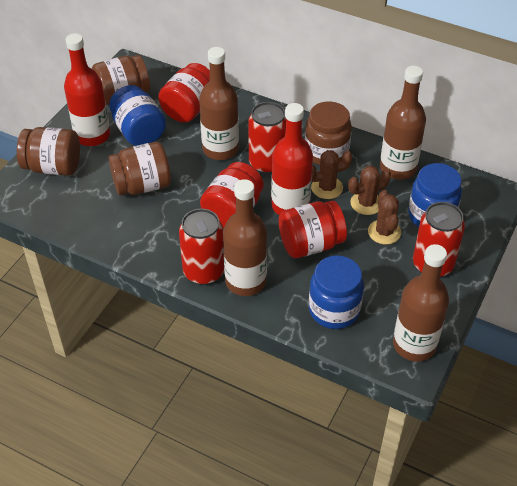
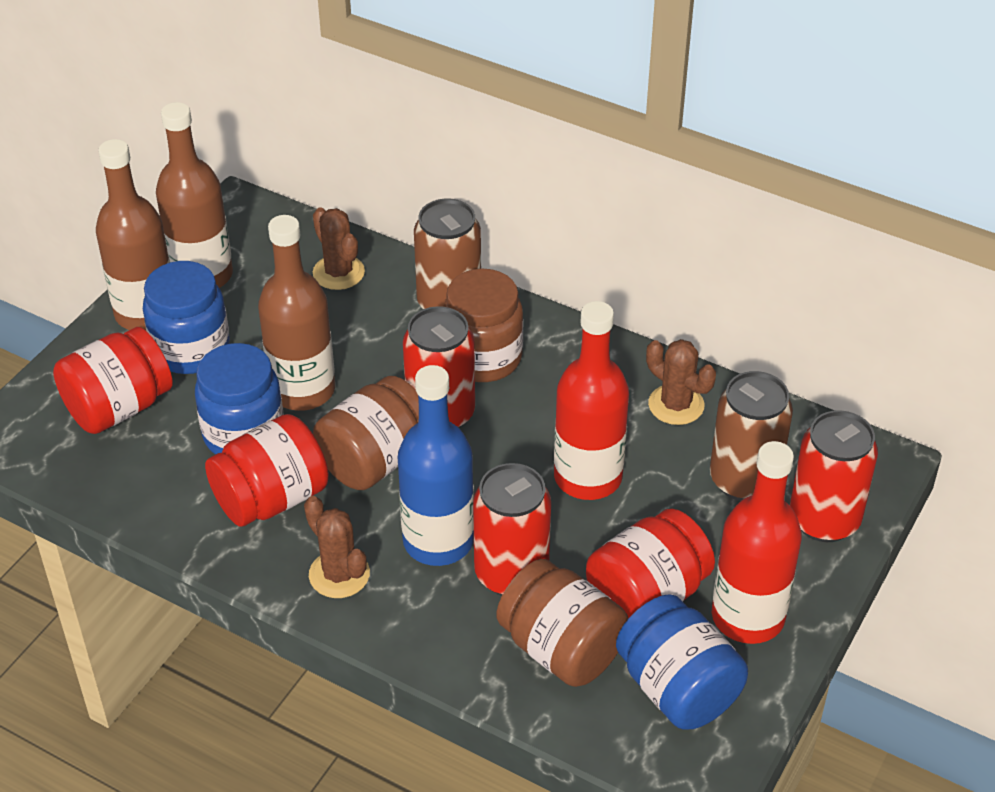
blue bottle: 0 -> 1
brown bottle: 4 -> 3
brown can: 0 -> 2
brown jar: 4 -> 3

